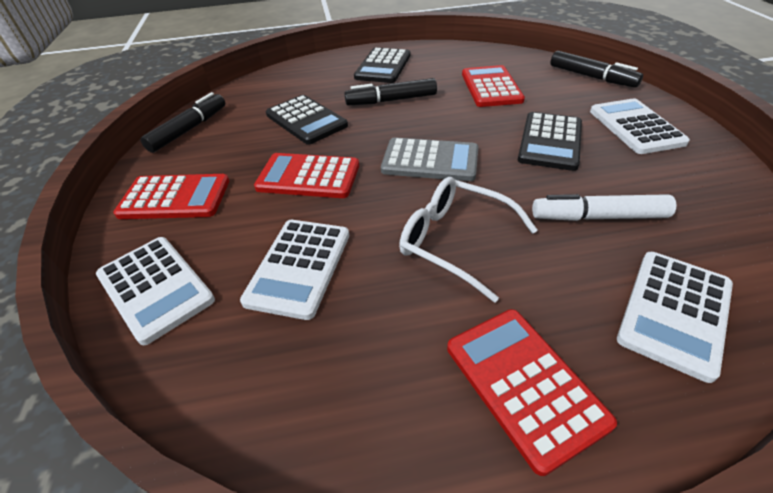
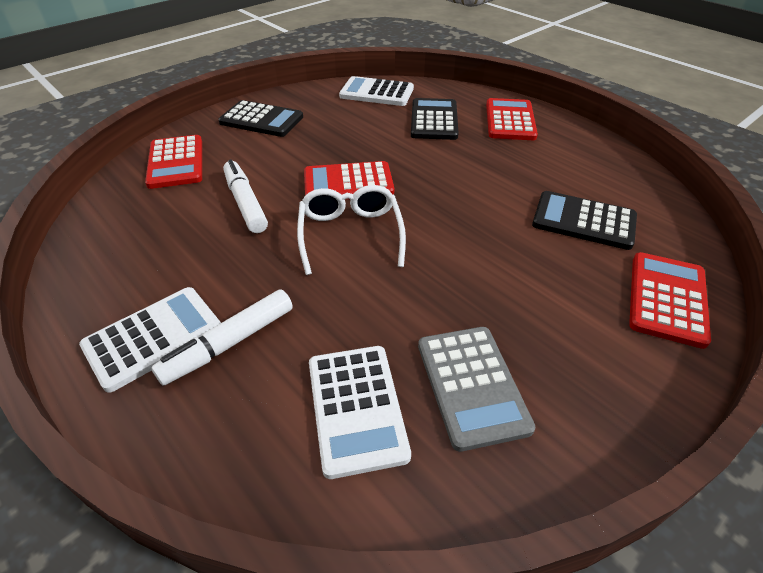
black marker: 3 -> 0
white calculator: 4 -> 3
white marker: 1 -> 2

